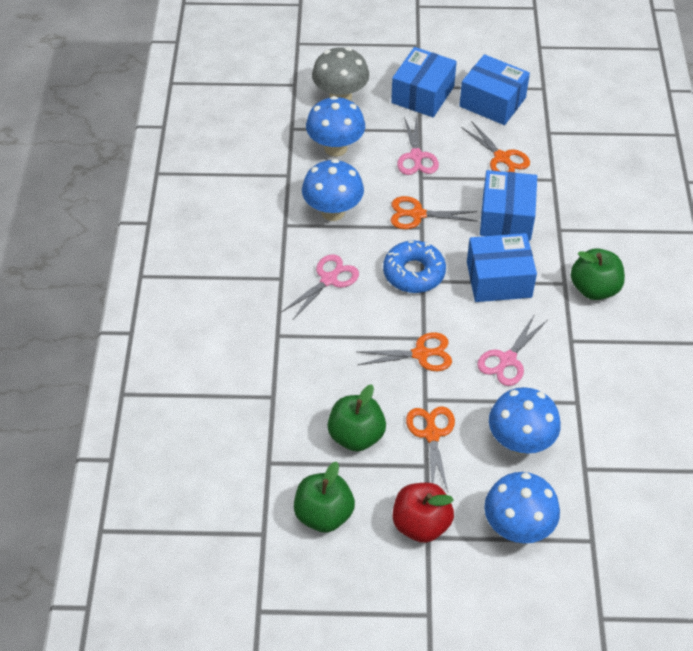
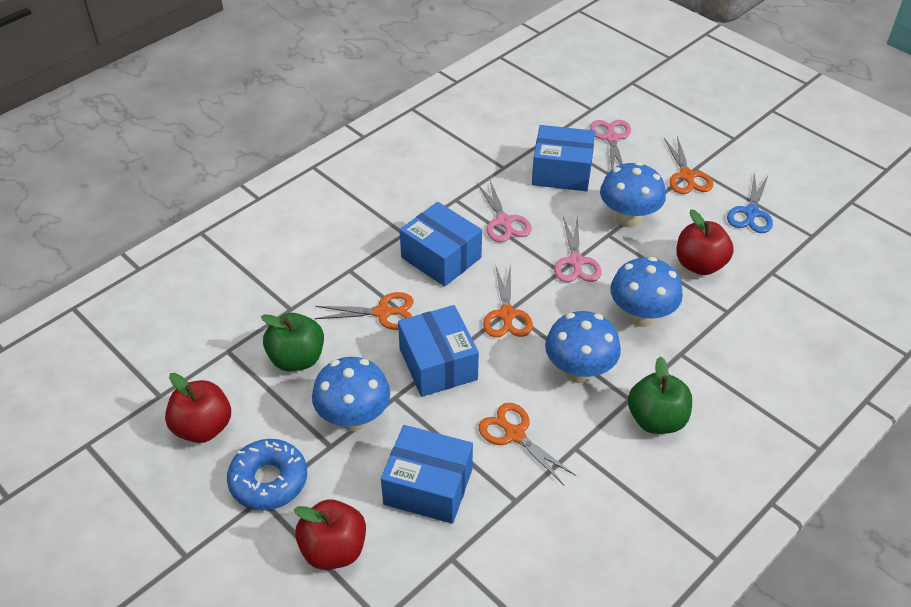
blue scissors: 0 -> 1
green apple: 3 -> 2
grey mushroom: 1 -> 0
red apple: 1 -> 3

